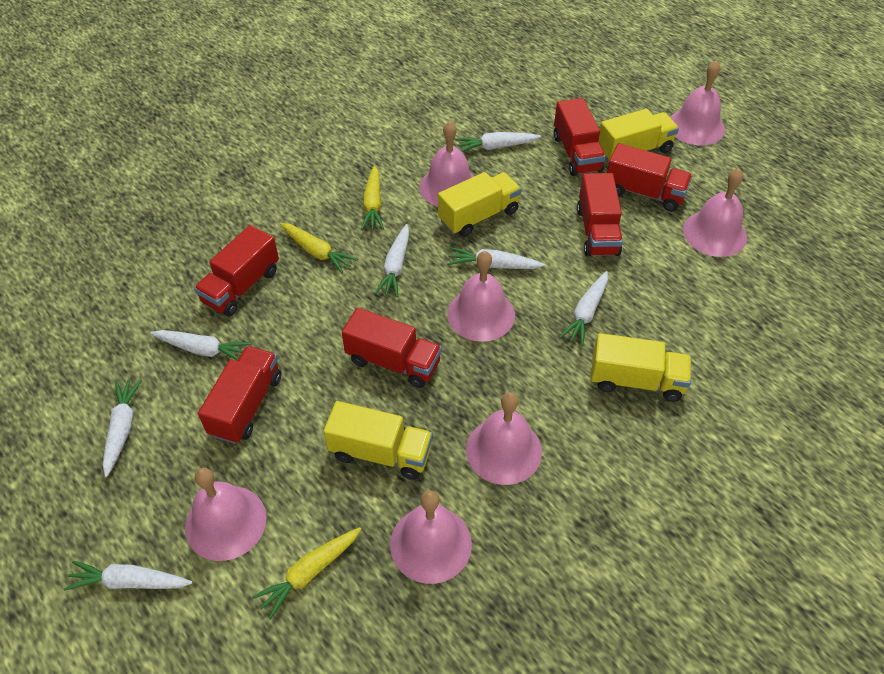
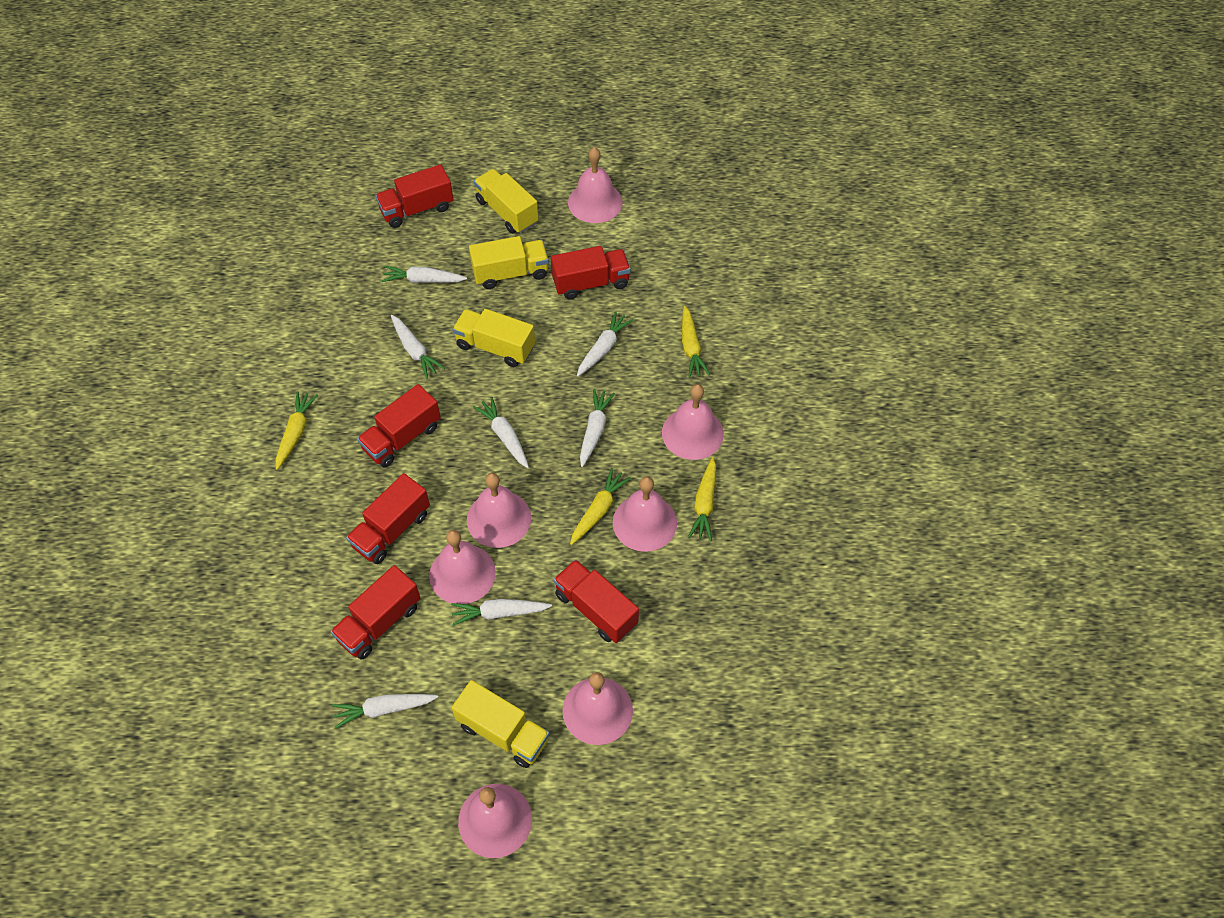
yellow carrot: 3 -> 4

